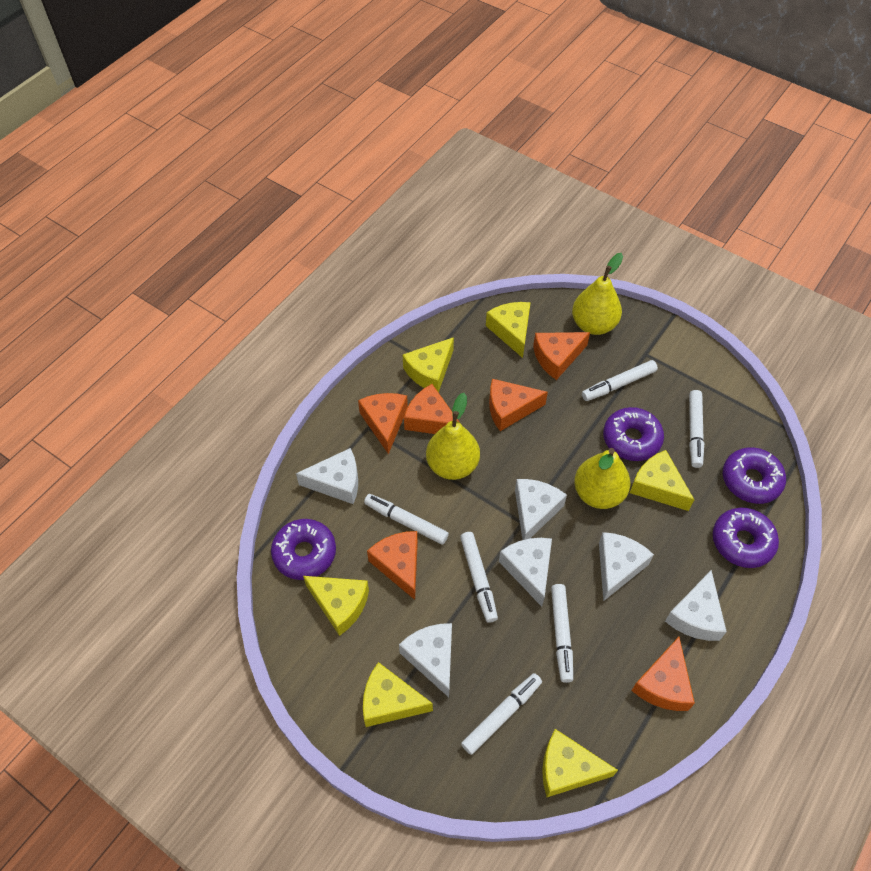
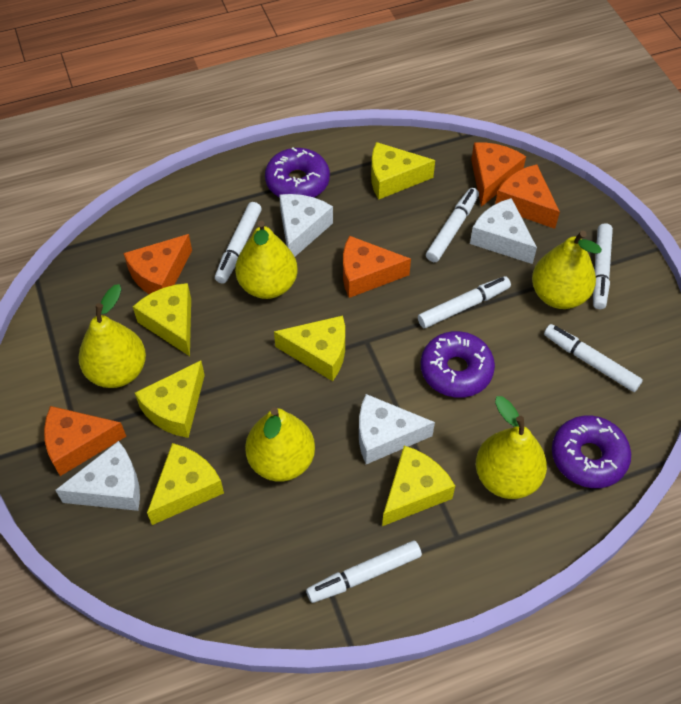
orange cheese: 6 -> 5
purple donut: 4 -> 3
white cheese: 6 -> 4
yellow pear: 3 -> 5

